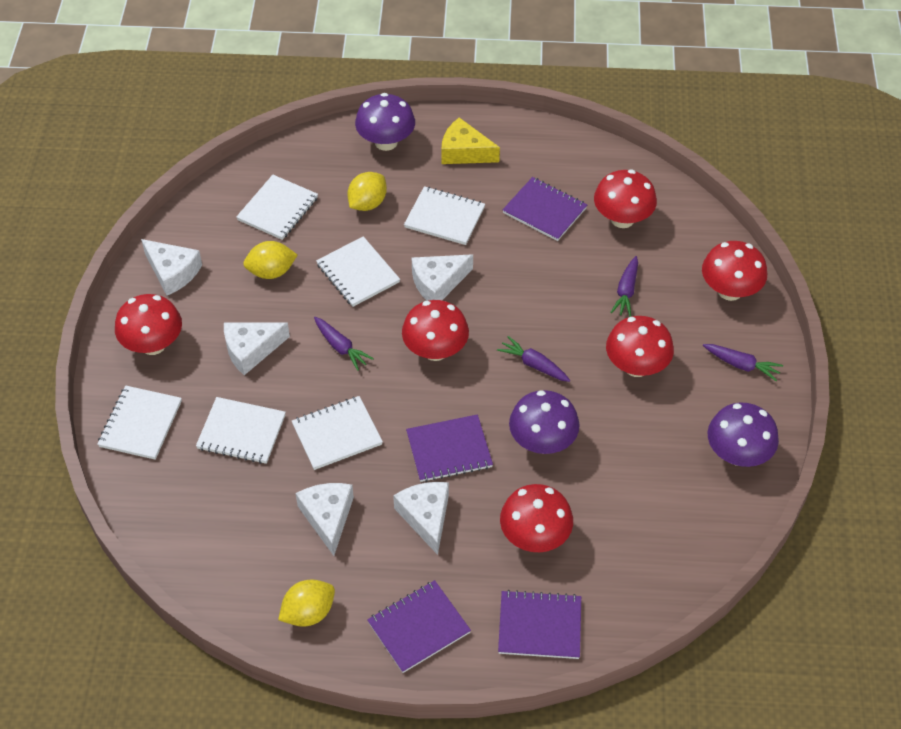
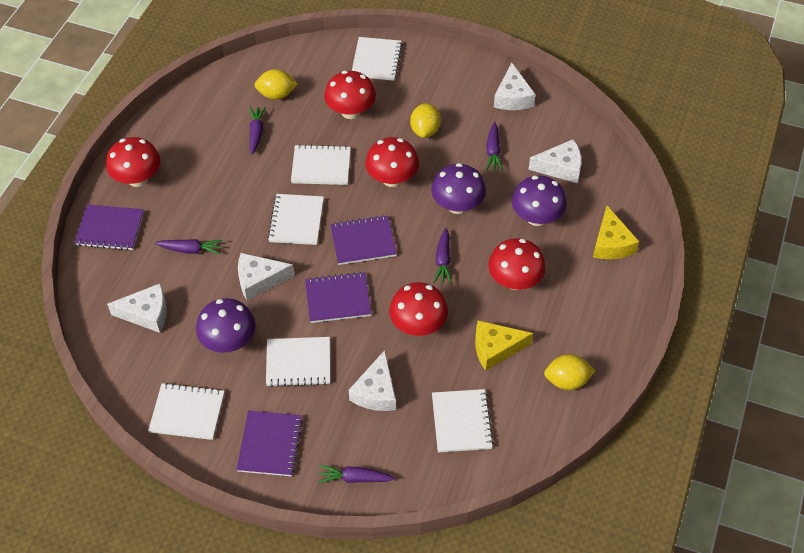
purple carrot: 4 -> 5
red mushroom: 6 -> 5
yellow cheese: 1 -> 2

